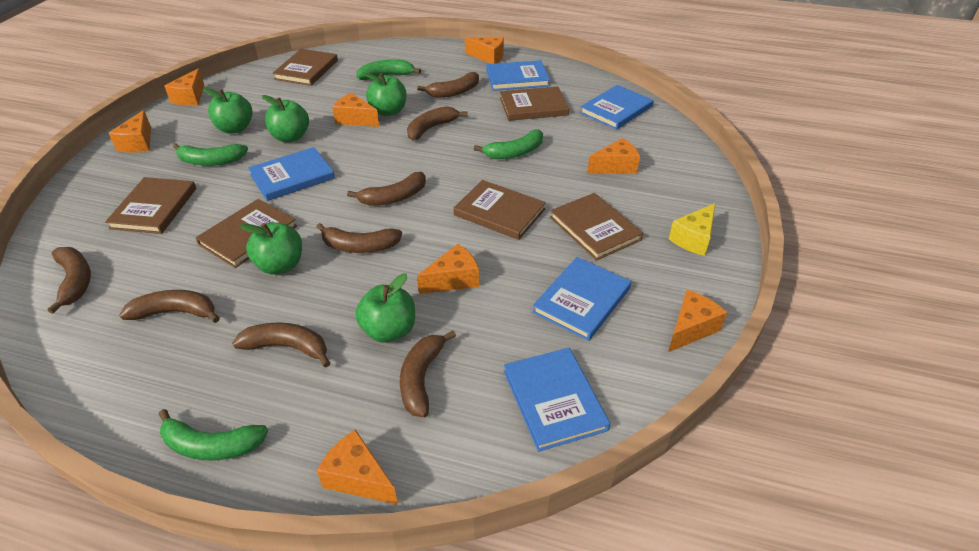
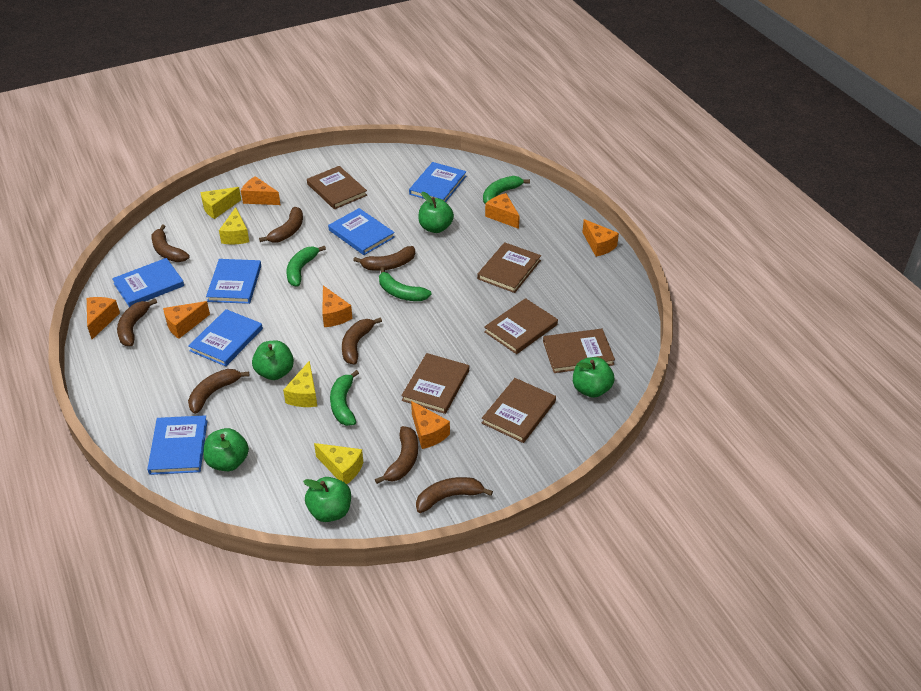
blue book: 5 -> 6
orange cheese: 8 -> 7
yellow cheese: 1 -> 4

